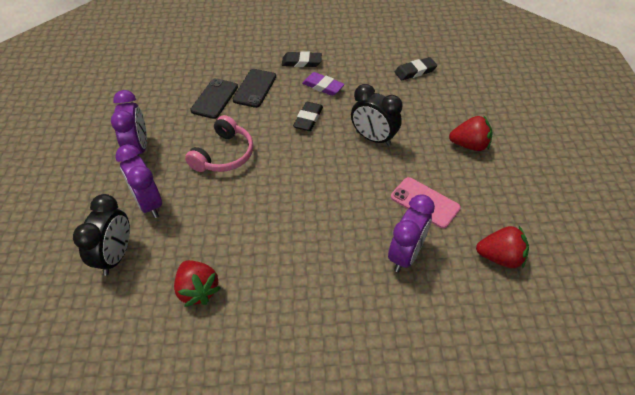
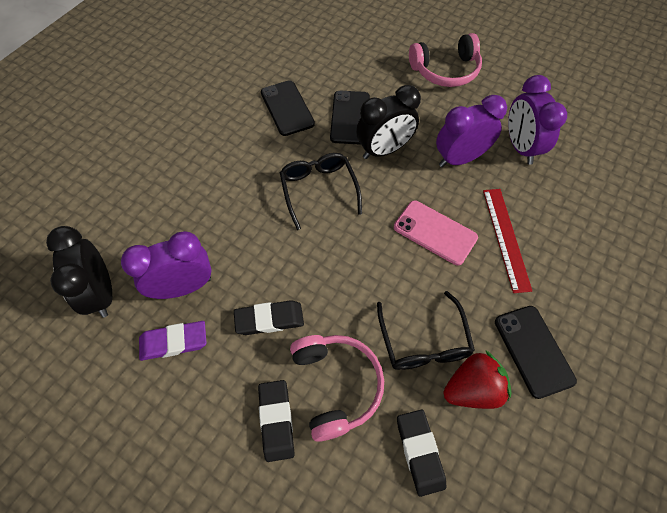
black glasses: 0 -> 2
black phone: 2 -> 3
pink headphones: 1 -> 2
red ruler: 0 -> 1
red strawberry: 3 -> 1

